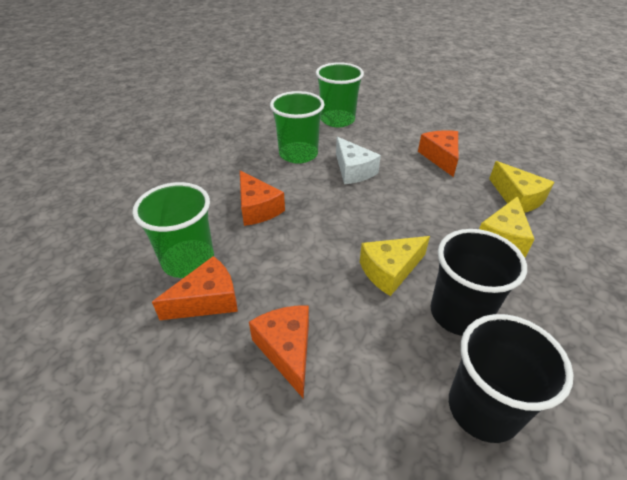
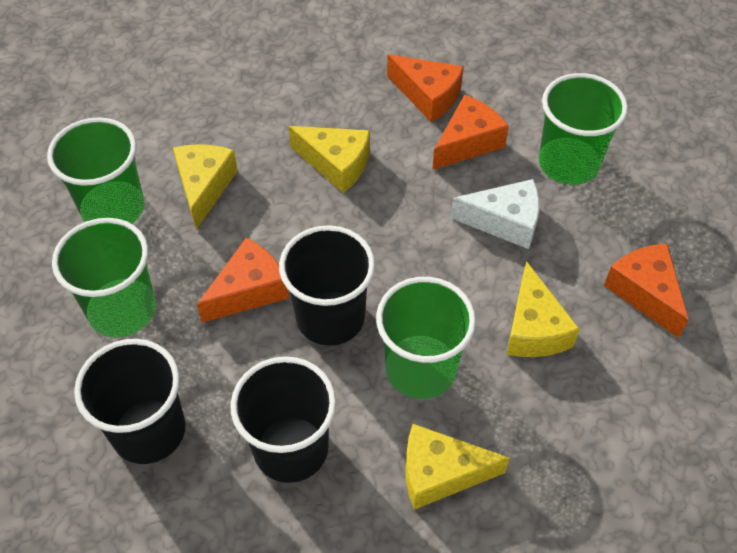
black cup: 2 -> 3
green cup: 3 -> 4
yellow cheese: 3 -> 4

